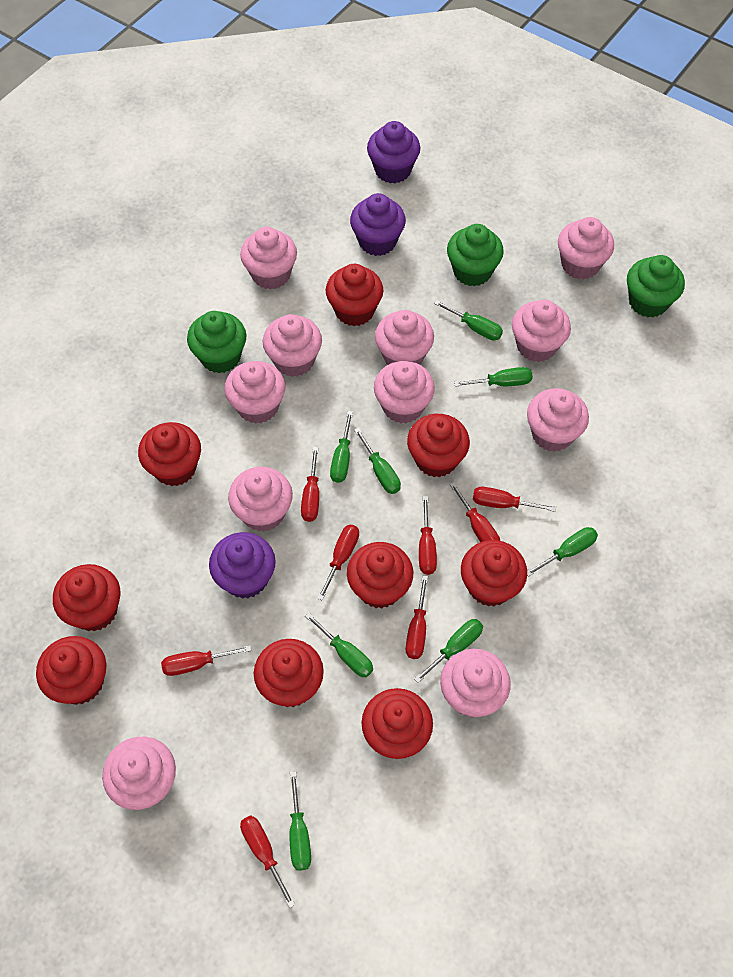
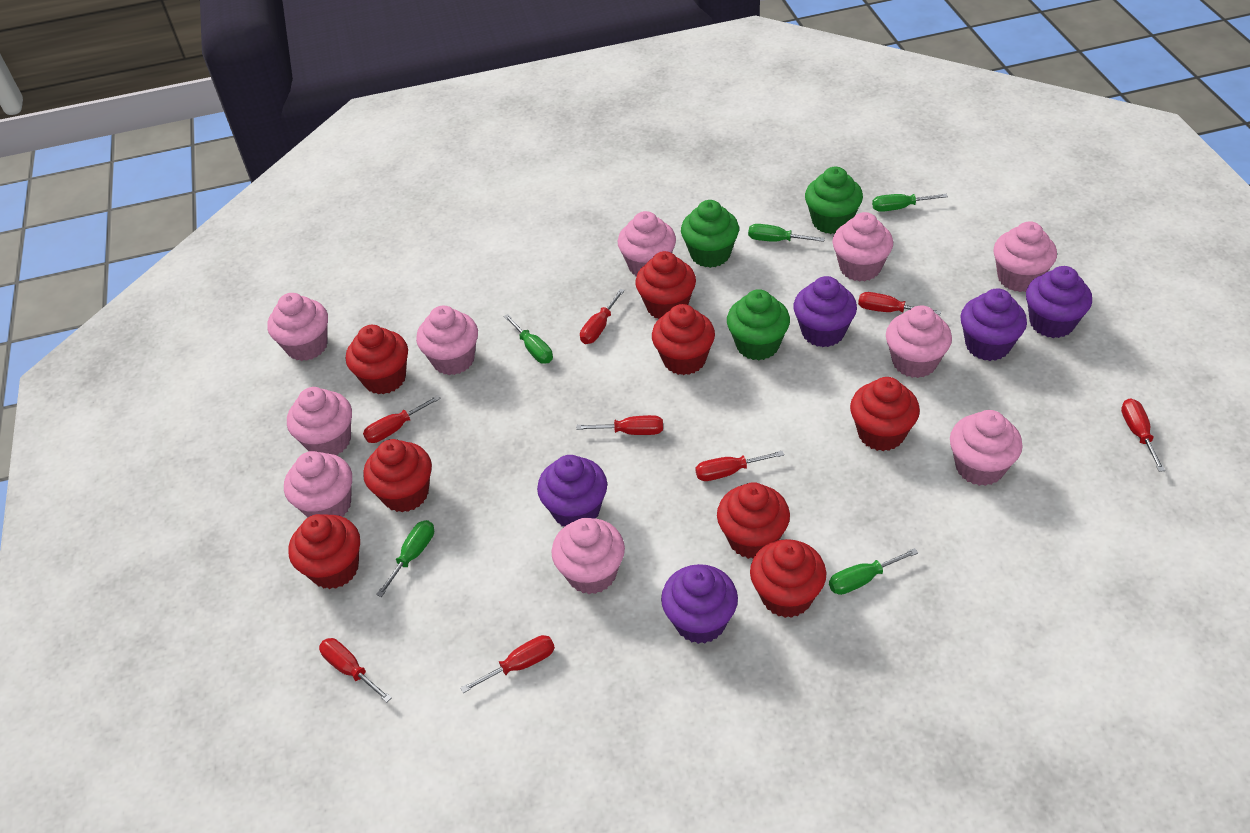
green screwdriver: 8 -> 5
pink cupcake: 11 -> 10
purple cupcake: 3 -> 5
red cupcake: 9 -> 8

